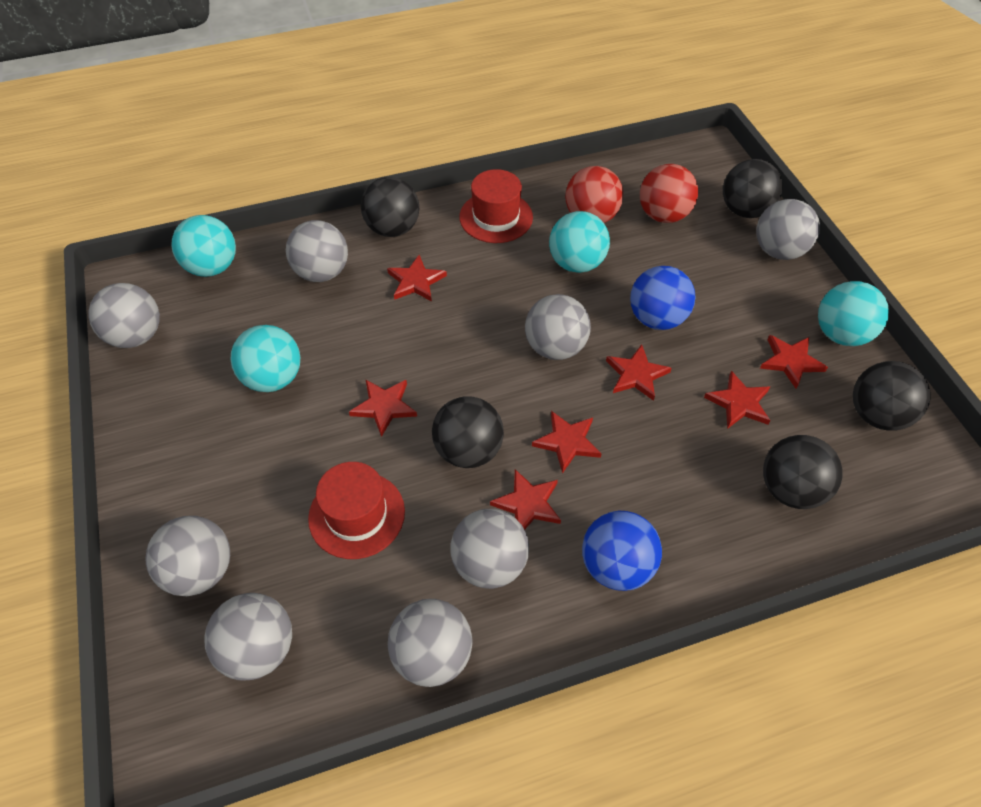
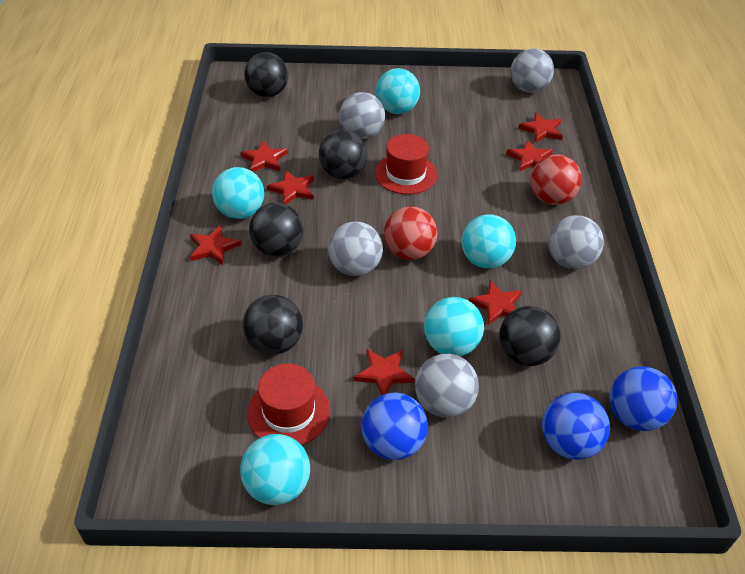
blue ball: 2 -> 3
grey ball: 8 -> 5
turquoise ball: 4 -> 5

